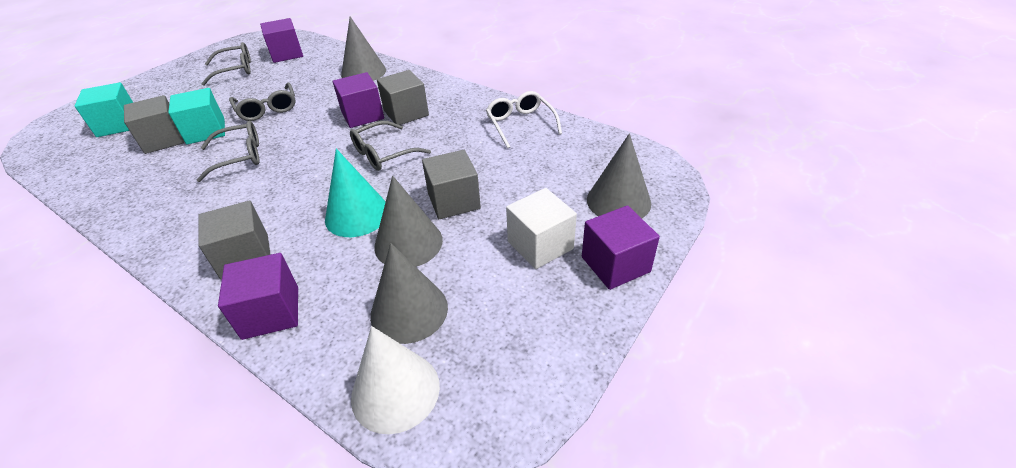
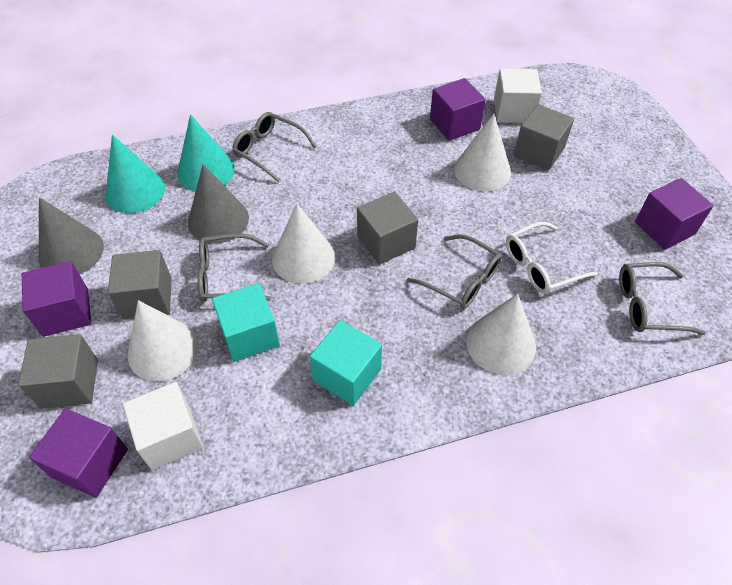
grey cone: 4 -> 2
turquoise cone: 1 -> 2
white cone: 1 -> 4
white cube: 1 -> 2

